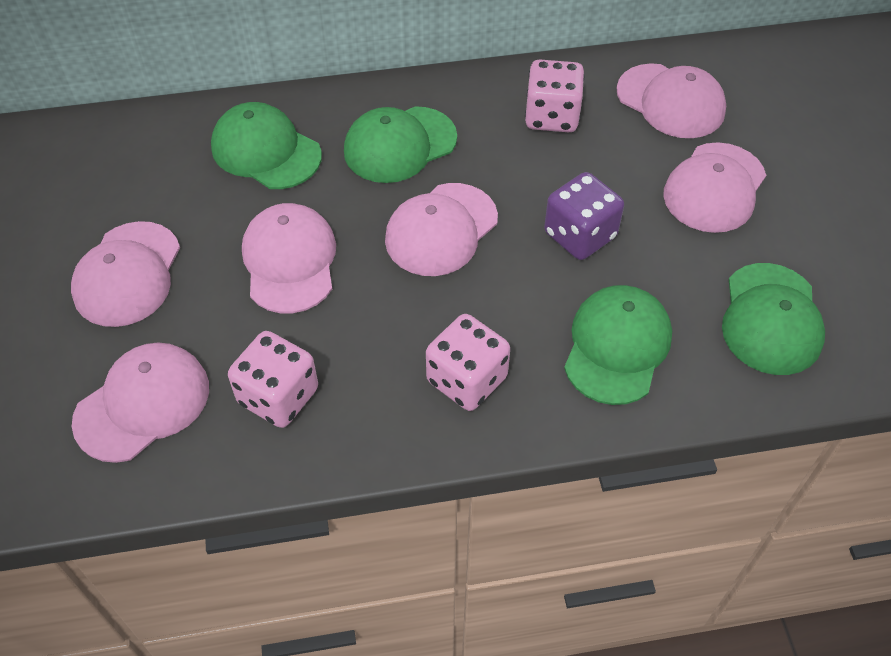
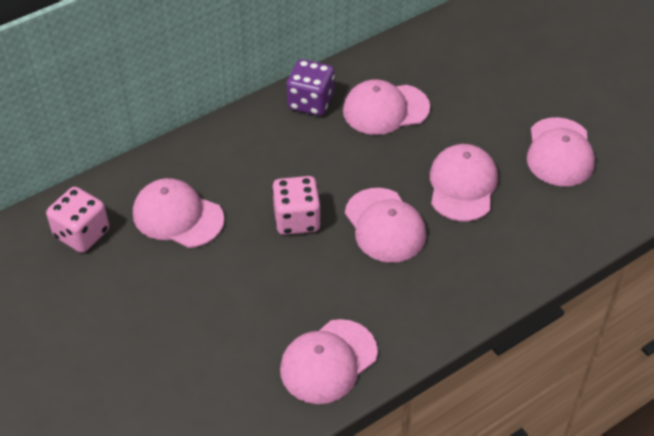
green cap: 4 -> 0
pink dice: 3 -> 2

